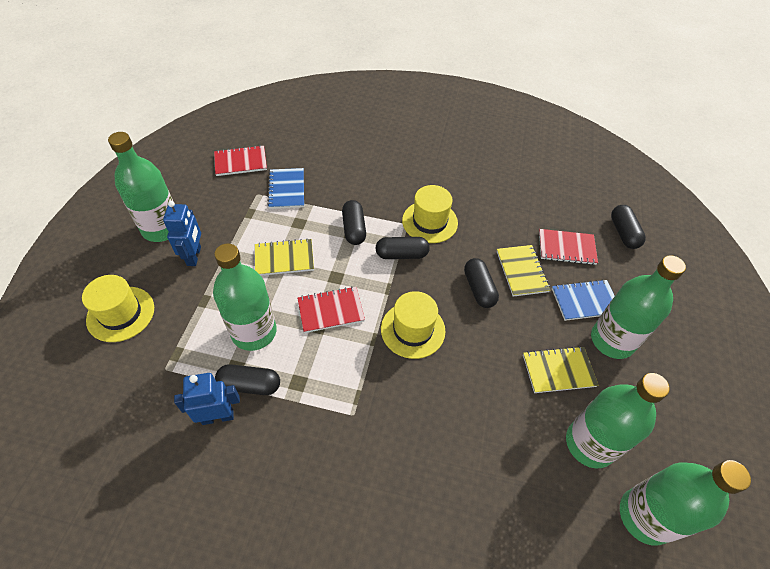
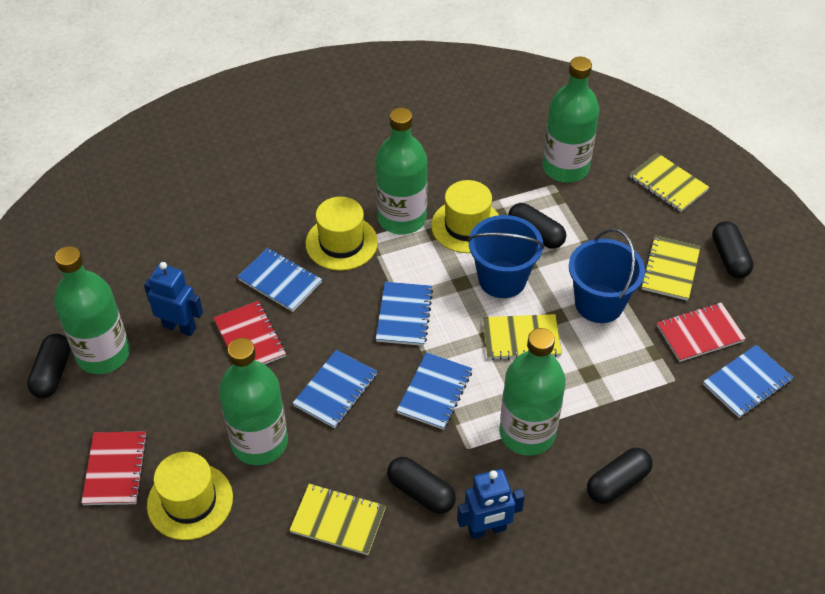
blue bucket: 0 -> 2
blue notebook: 2 -> 5
yellow notebook: 3 -> 4

